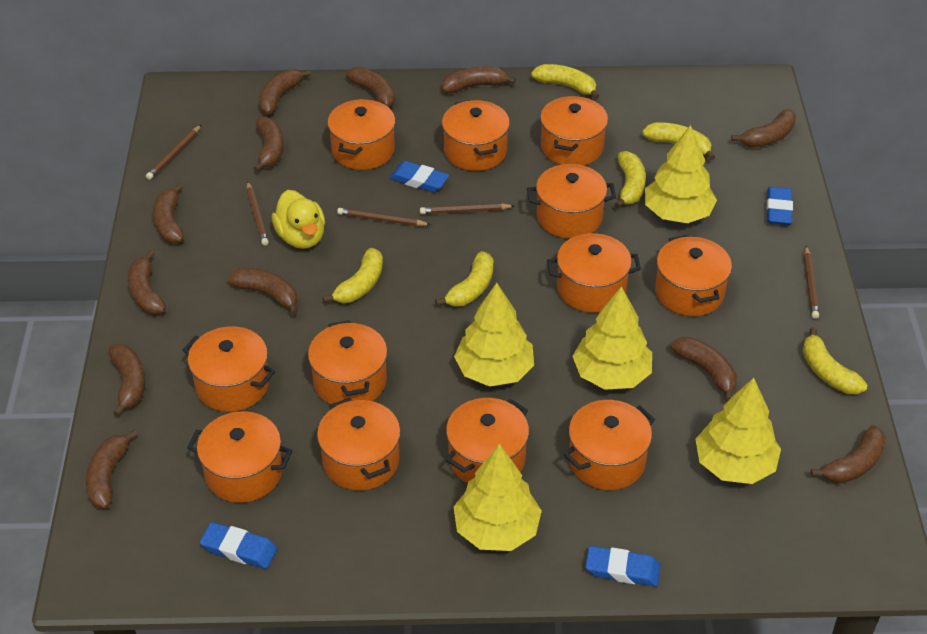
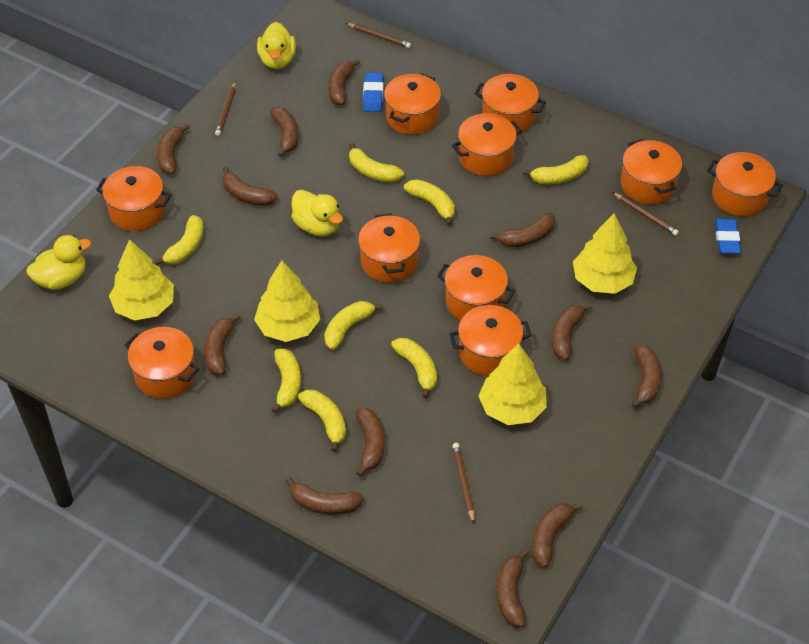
blue eraser: 4 -> 2
brown pencil: 5 -> 4
orange pot: 12 -> 10
yellow banana: 6 -> 8
yellow duck: 1 -> 3
yellow tree: 5 -> 4

